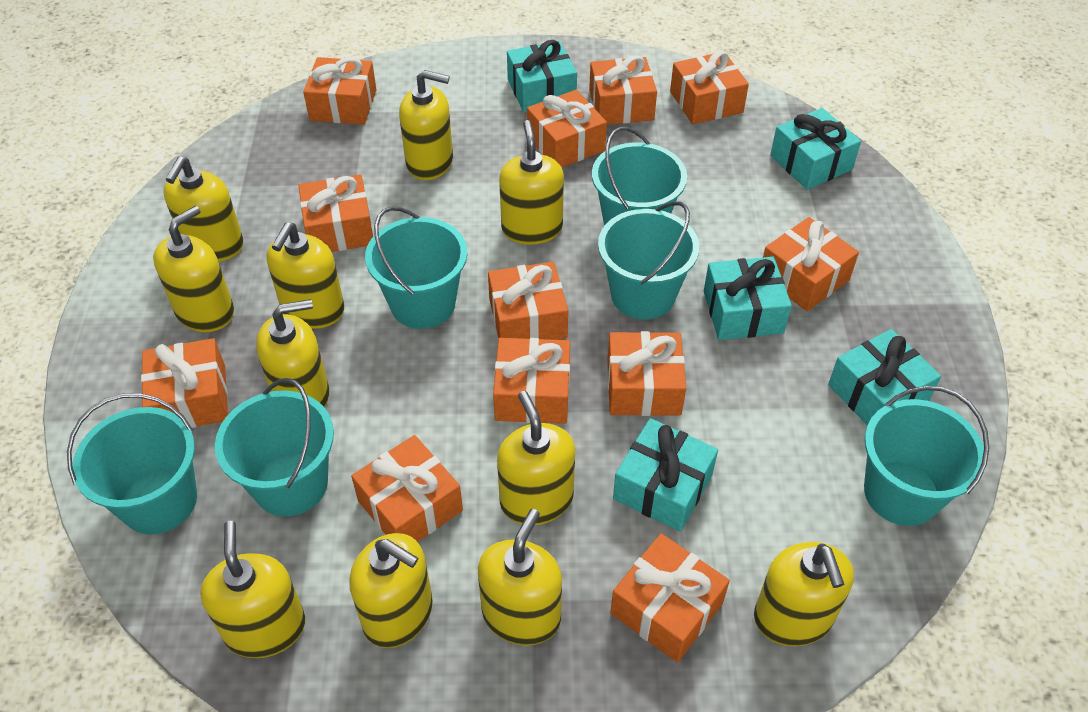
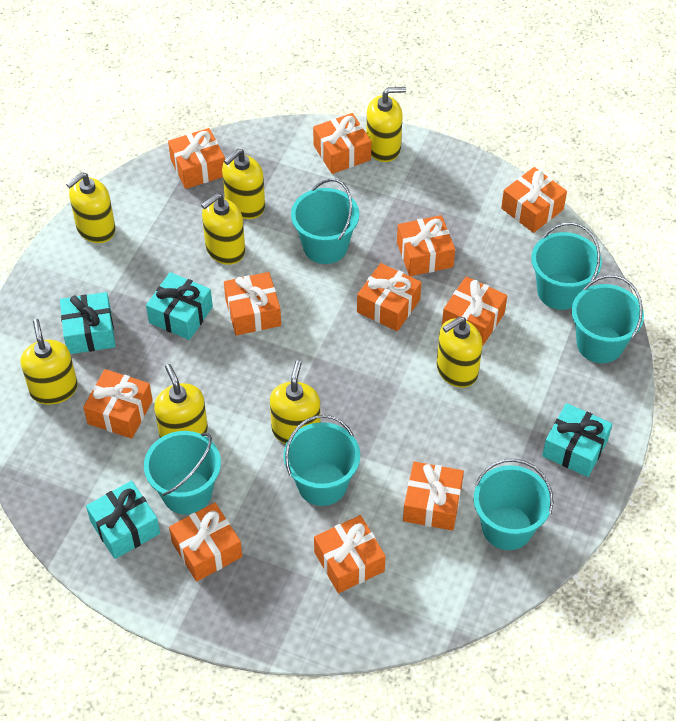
orange gift: 12 -> 11
turquoise gift: 5 -> 4
yellow soap dispenser: 11 -> 8

